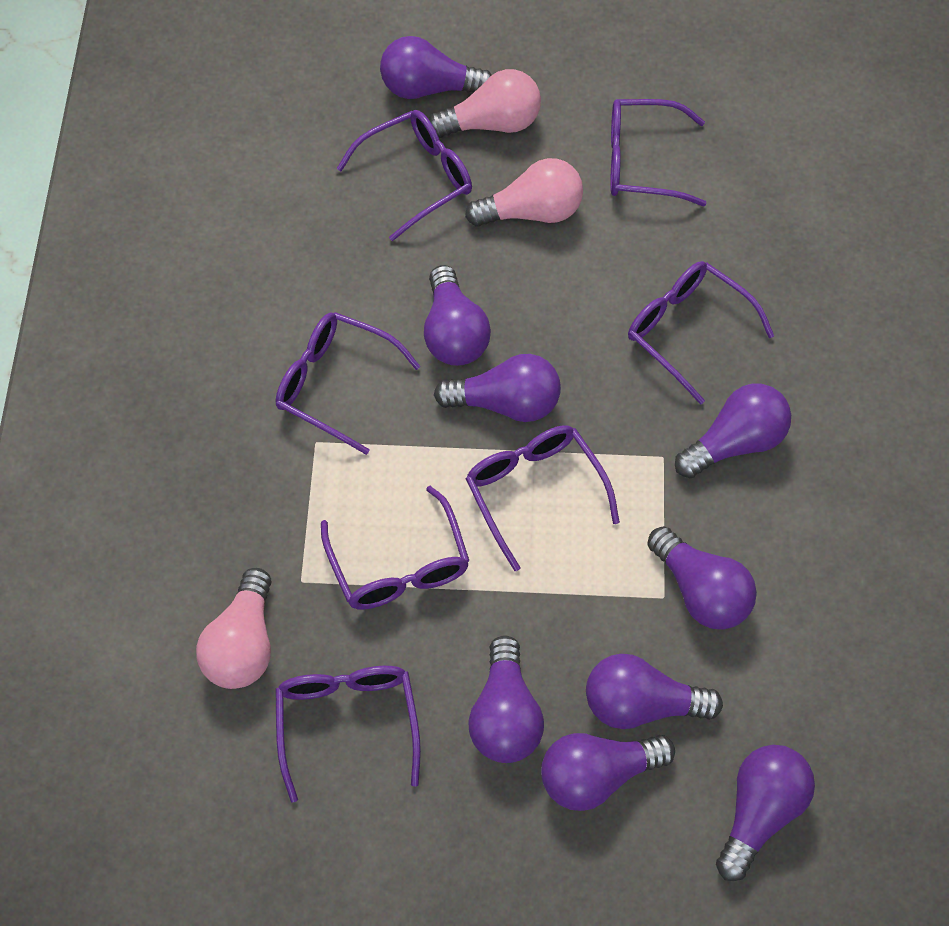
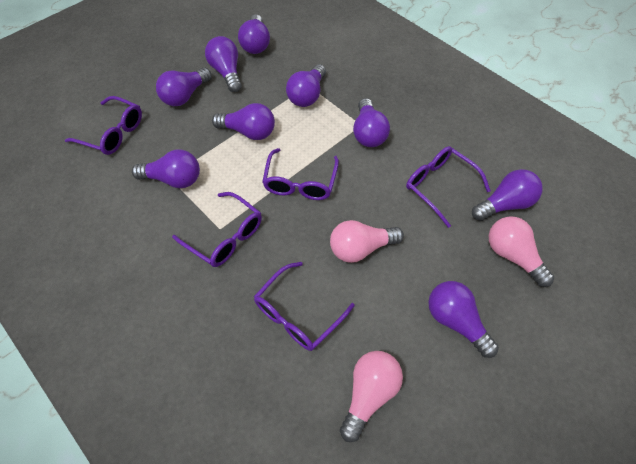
purple glasses: 7 -> 5

